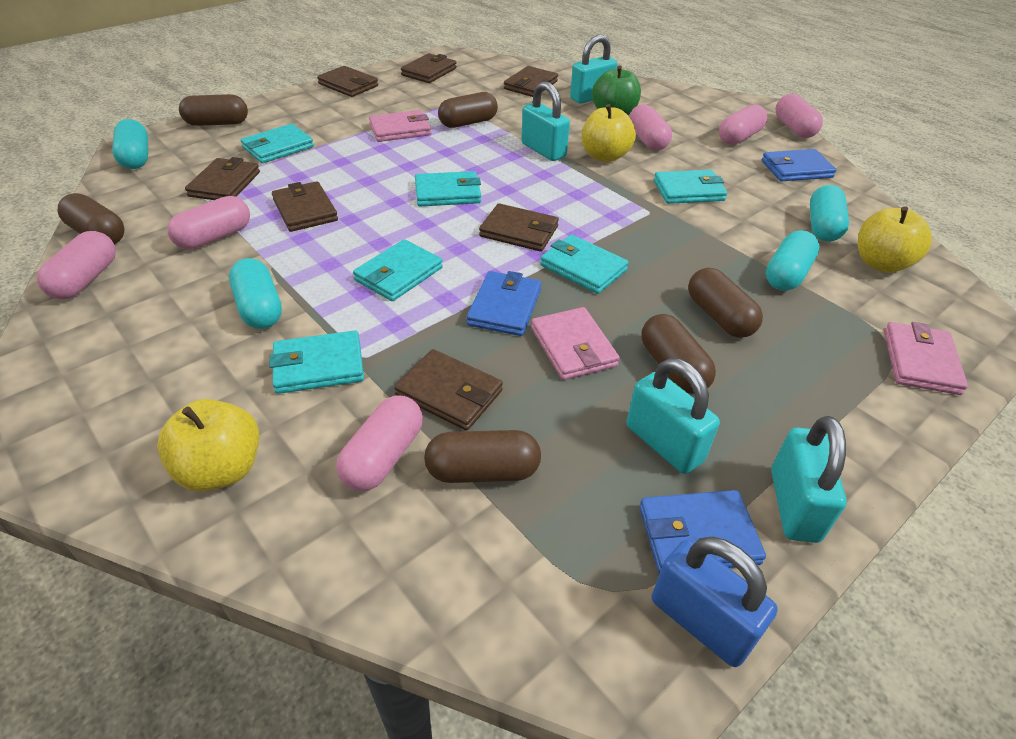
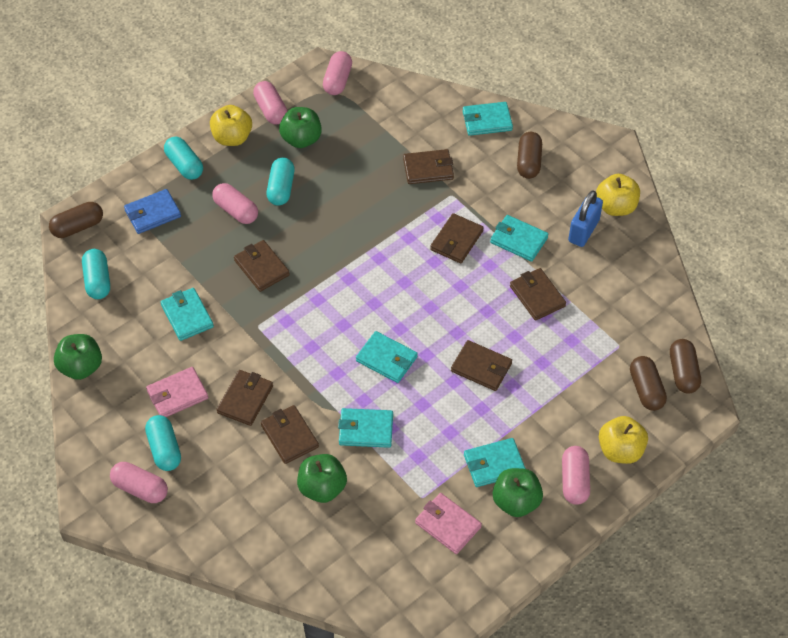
blue wallet: 3 -> 1
brown capsule: 6 -> 4
green apple: 1 -> 4
pink capsule: 6 -> 5
pink wallet: 3 -> 2
turquoise padlock: 4 -> 0

